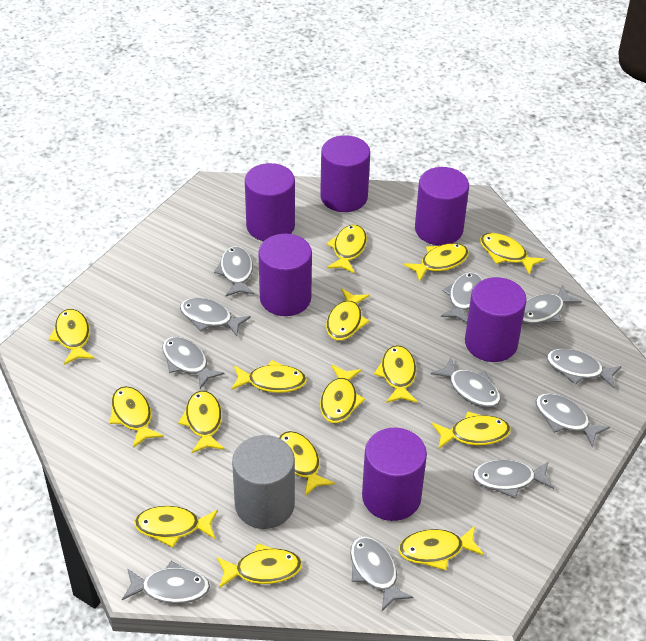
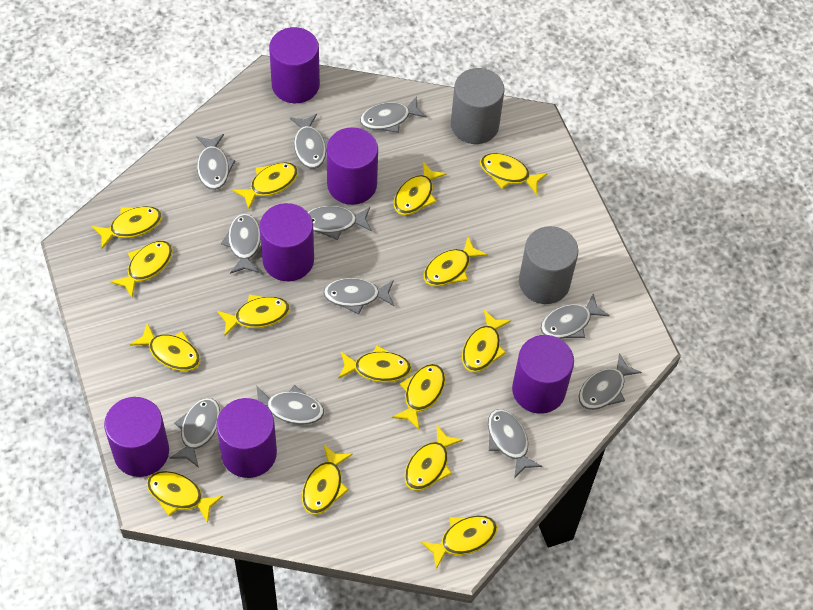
grey cylinder: 1 -> 2

